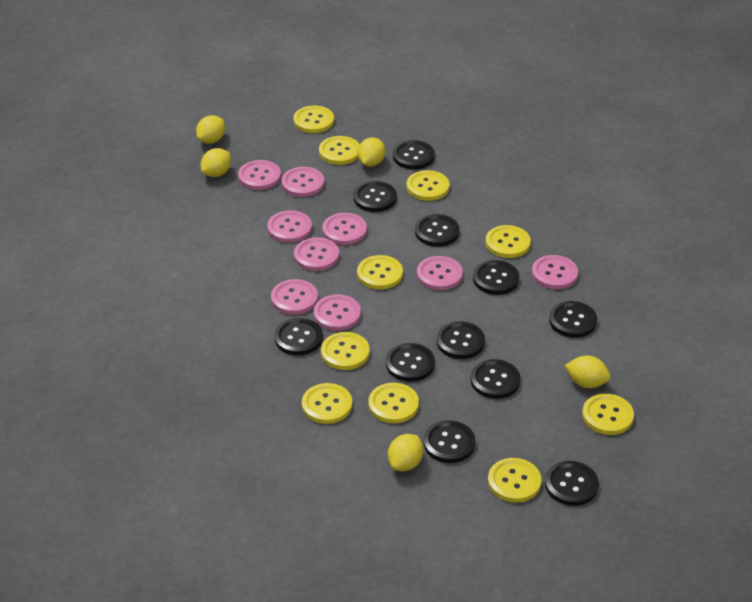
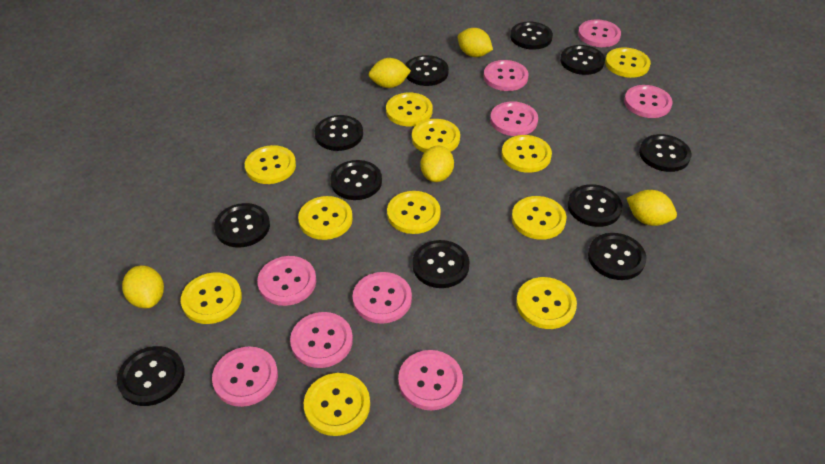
yellow button: 10 -> 11

